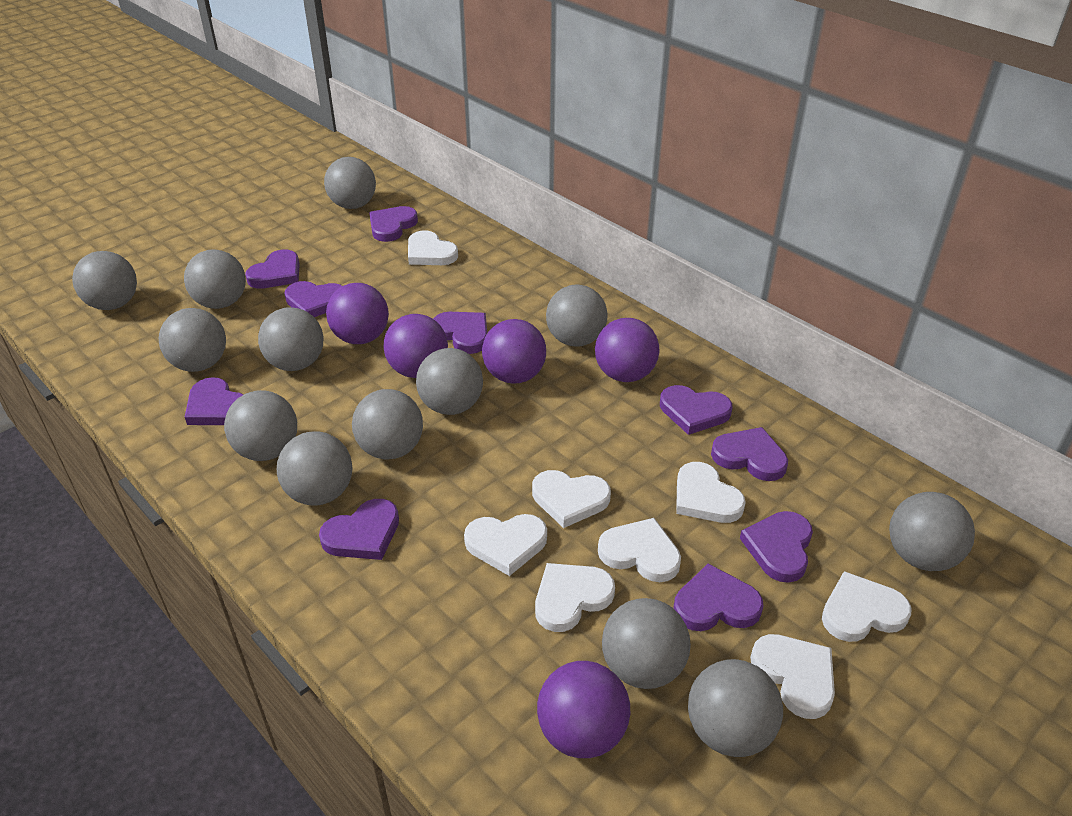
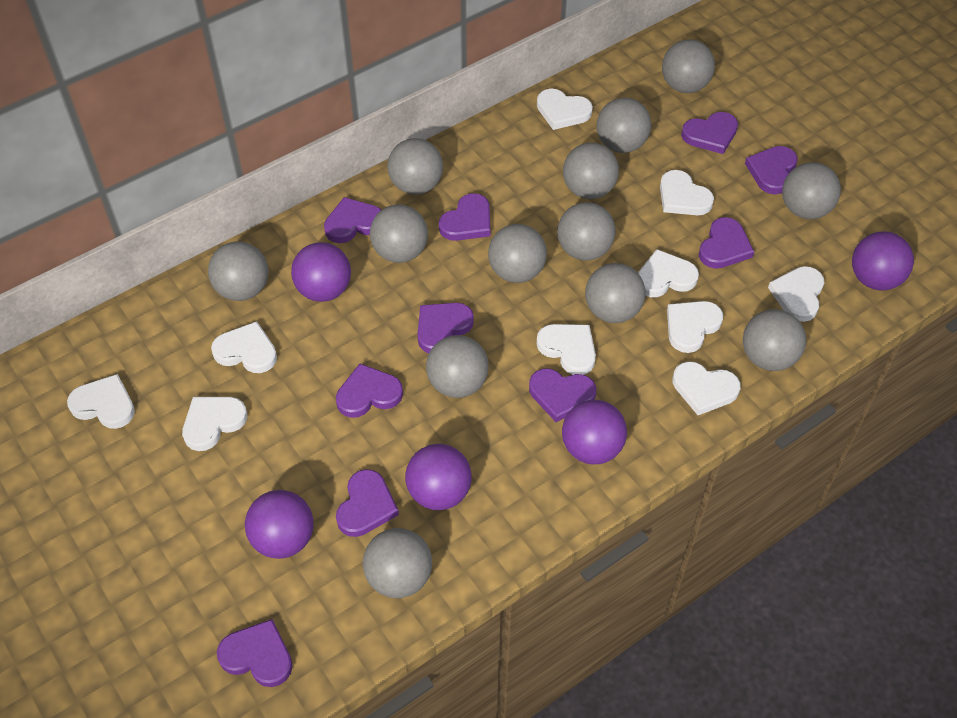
white heart: 8 -> 10

